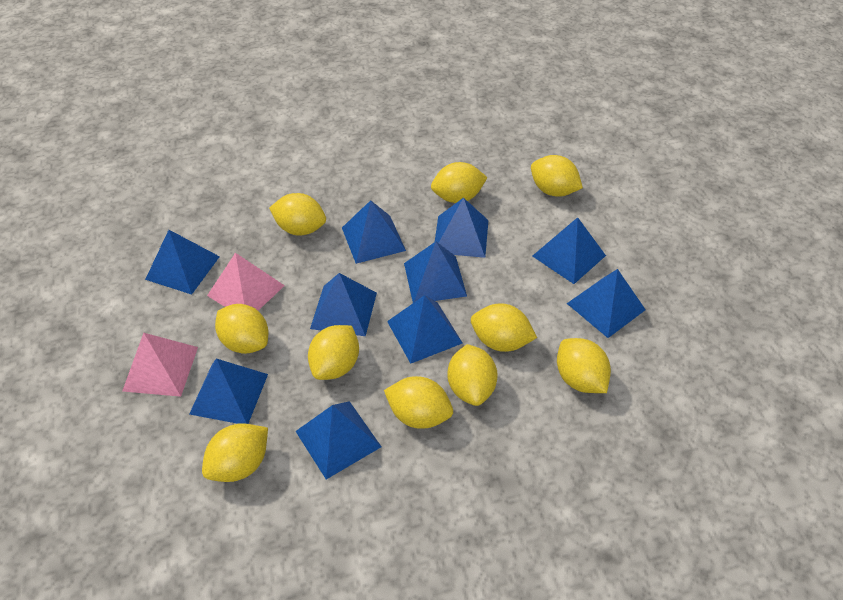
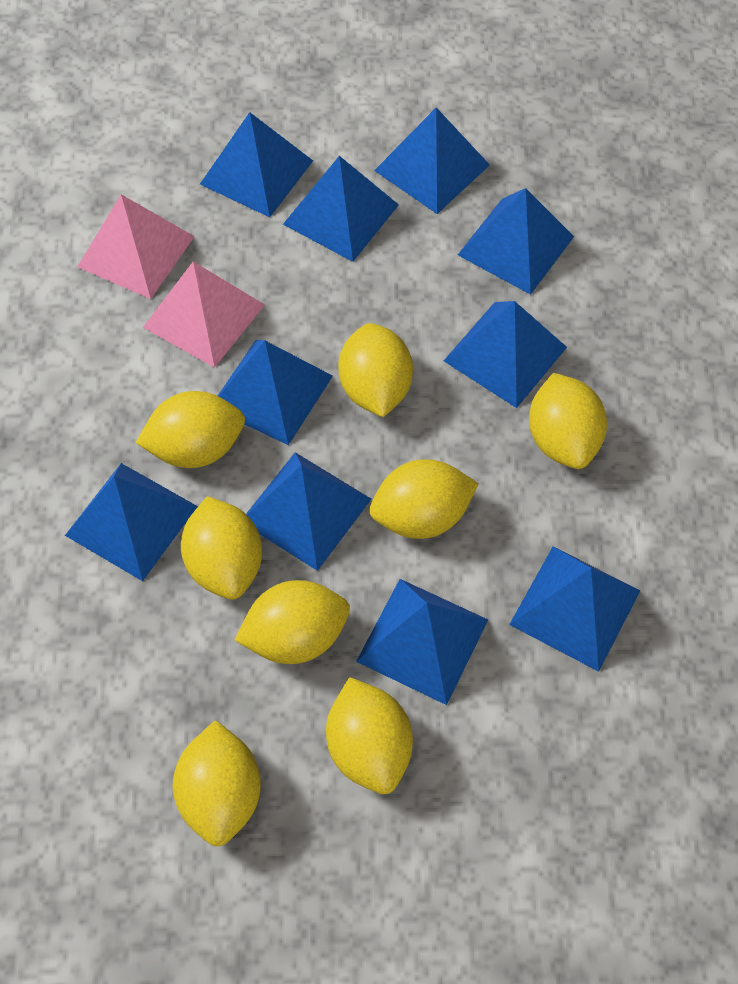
yellow lemon: 10 -> 8

